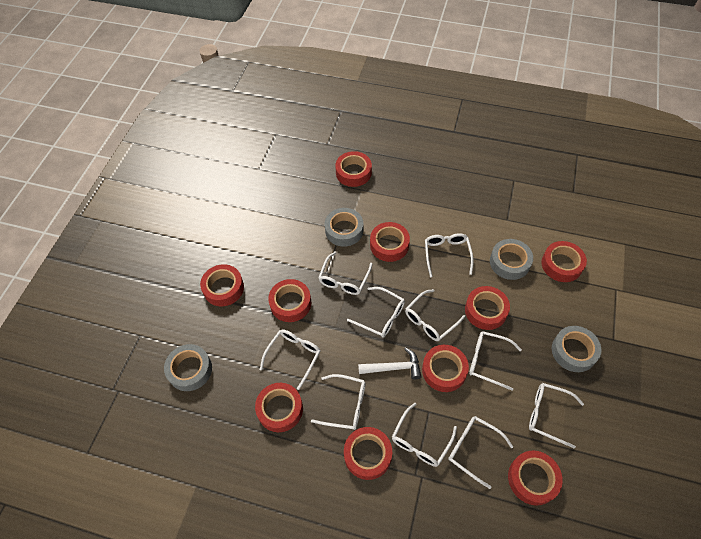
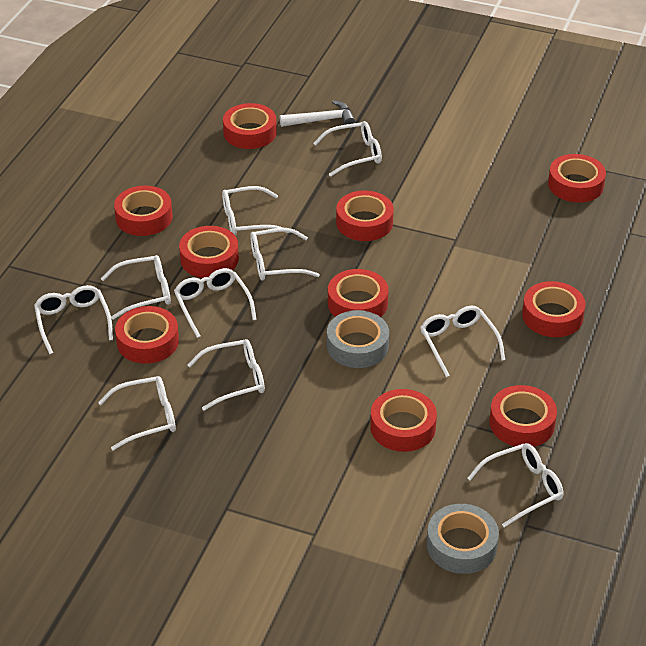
grey tape: 4 -> 2

